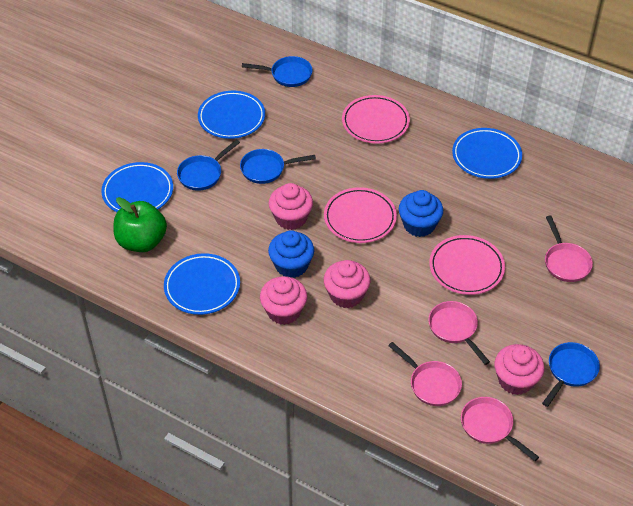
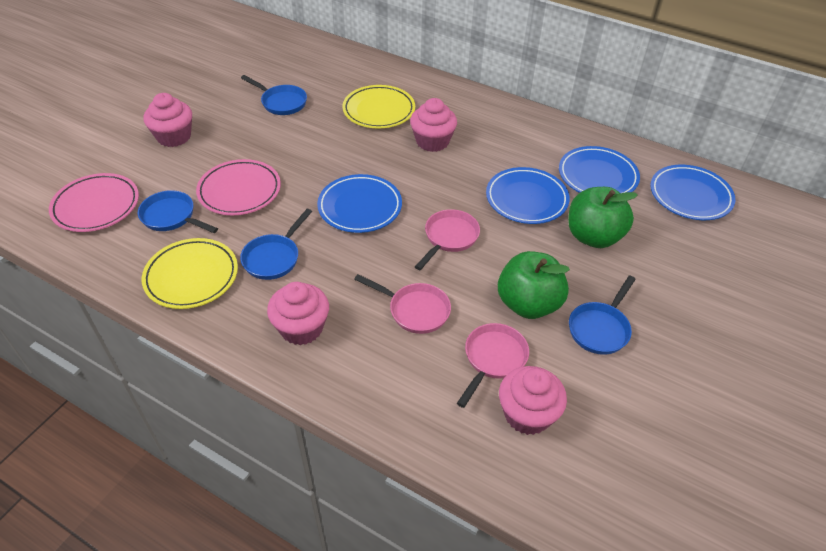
blue cupcake: 2 -> 0
green apple: 1 -> 2
pink pan: 4 -> 3
pink plate: 3 -> 2
yellow plate: 0 -> 2

